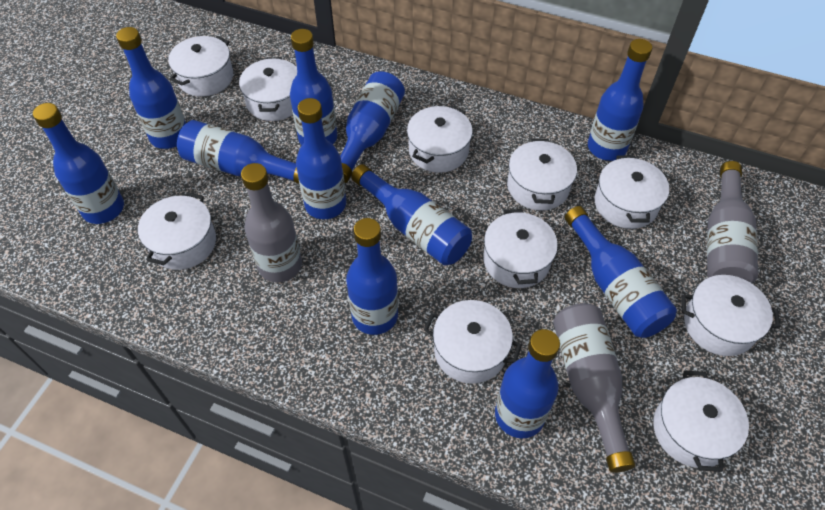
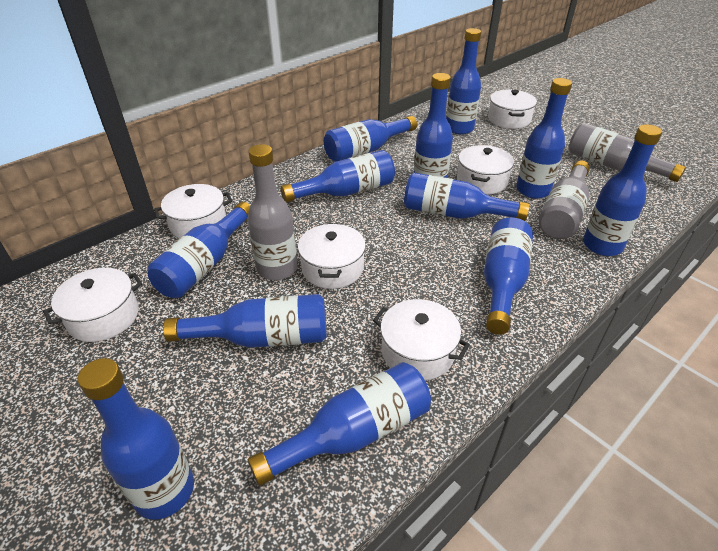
blue bottle: 11 -> 12
white pot: 10 -> 6

